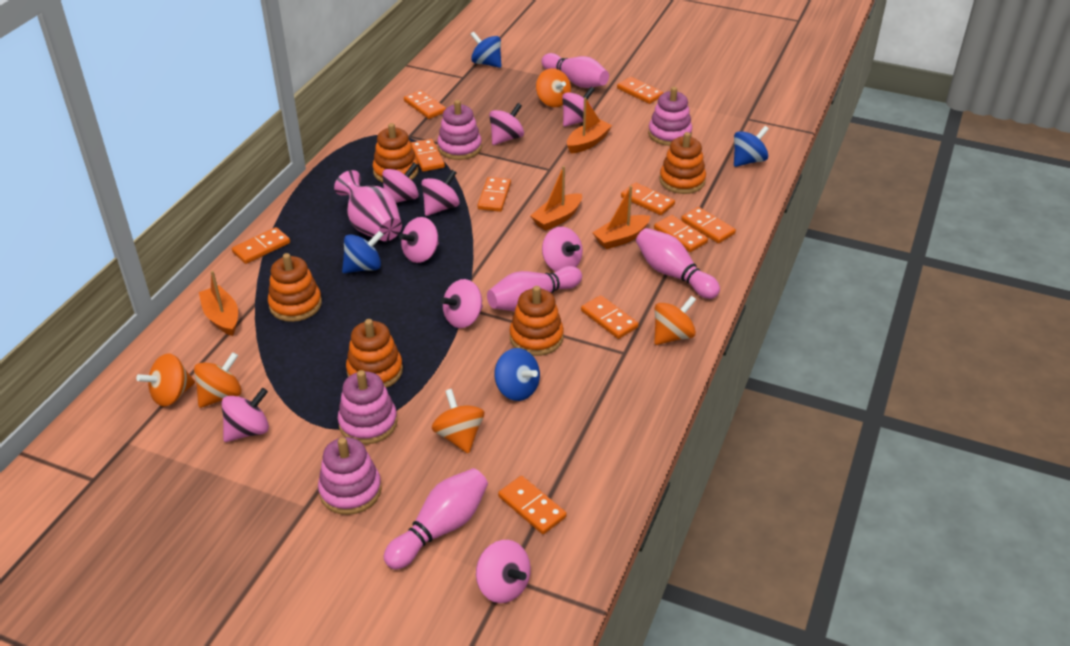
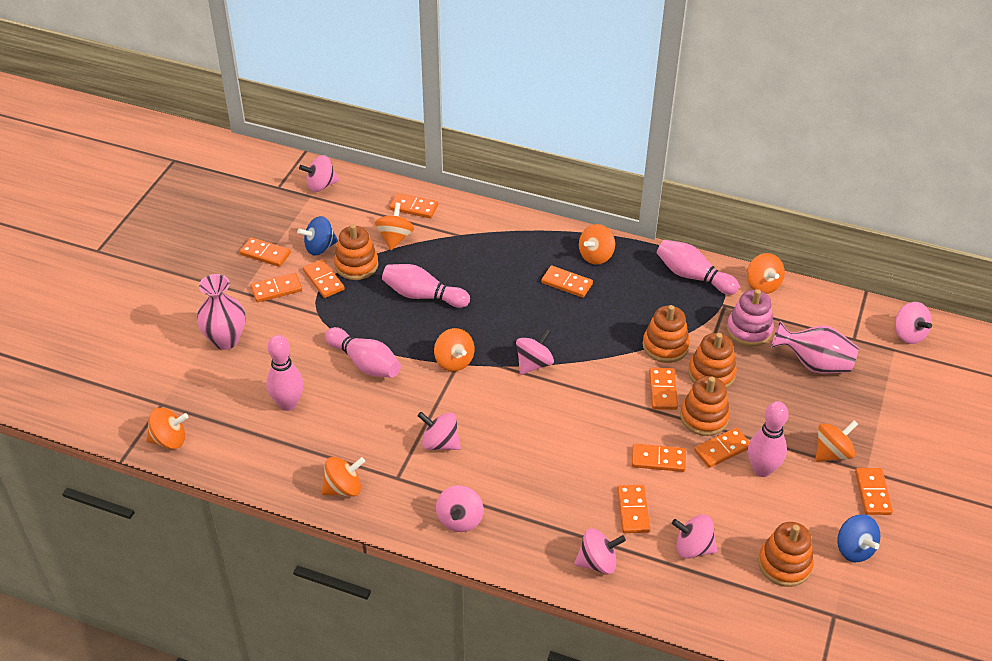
blue spinning top: 4 -> 2
orange boat: 4 -> 0
orange spinning top: 5 -> 7
pink bowling pin: 4 -> 5
pink spinning top: 9 -> 7
pink stacking toy: 4 -> 1
pink vase: 1 -> 2

